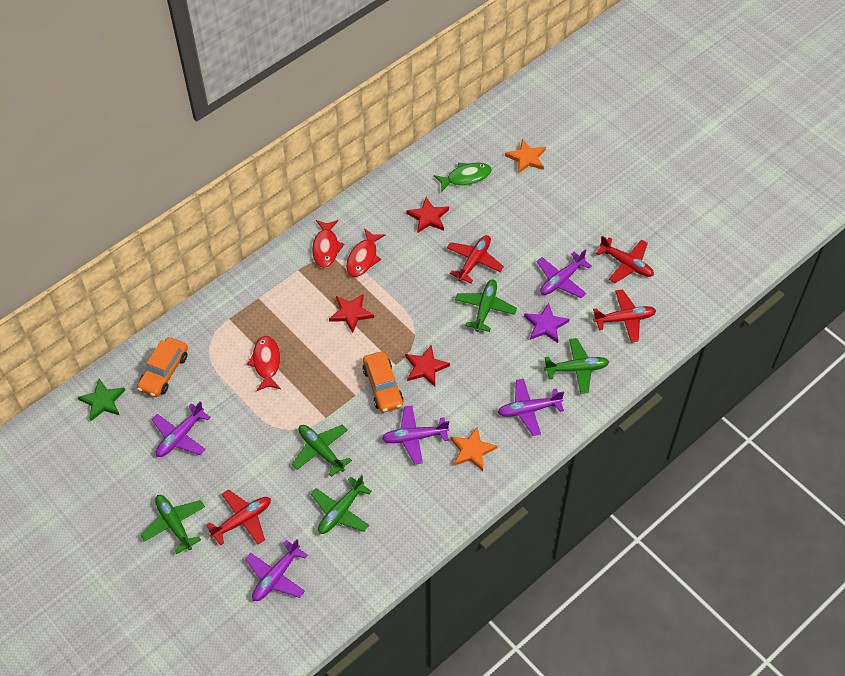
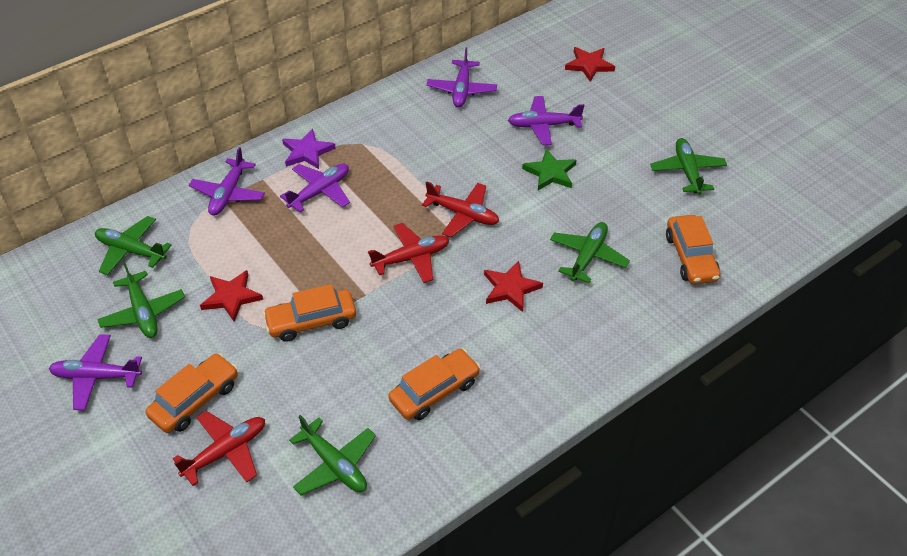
green fish: 1 -> 0
orange car: 2 -> 4
orange star: 2 -> 0
red fish: 3 -> 0
red plane: 4 -> 3

